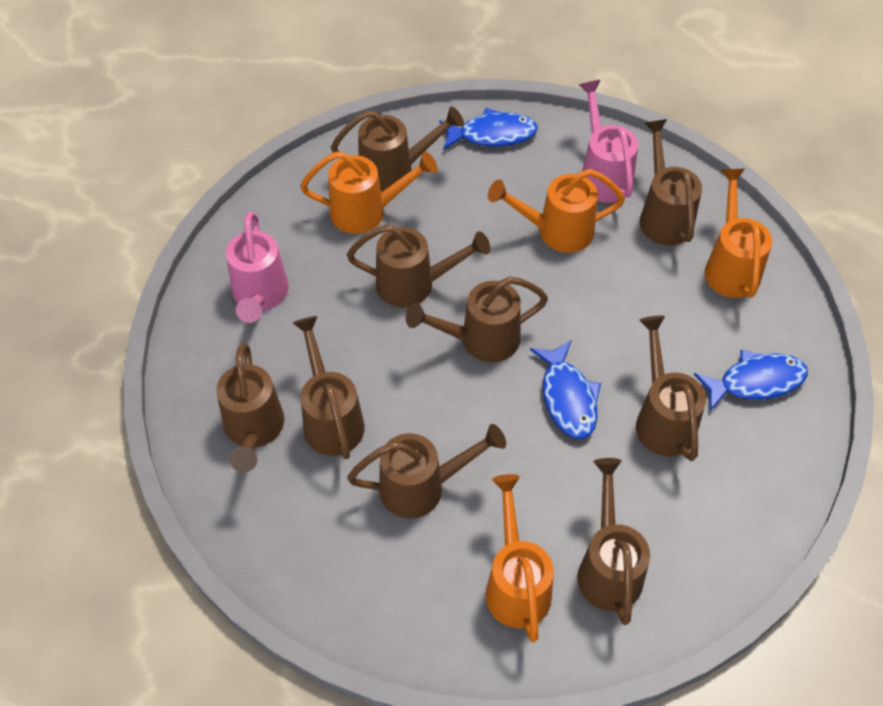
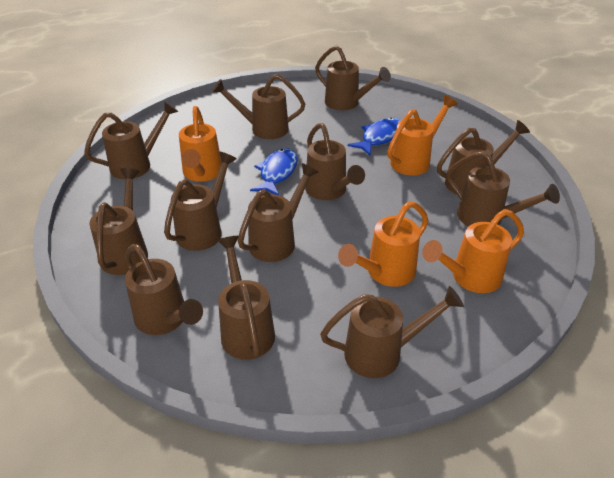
blue fish: 3 -> 2
brown watering can: 9 -> 12
pink watering can: 2 -> 0

